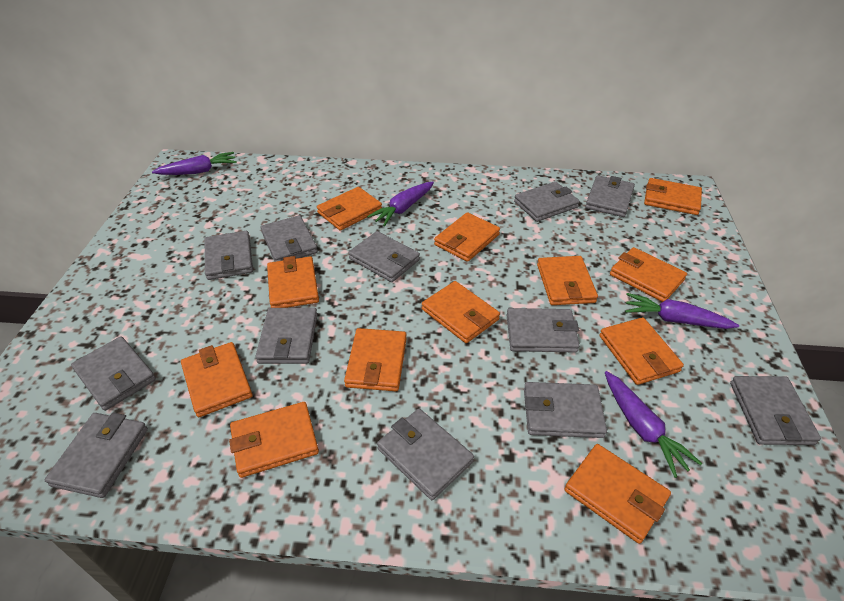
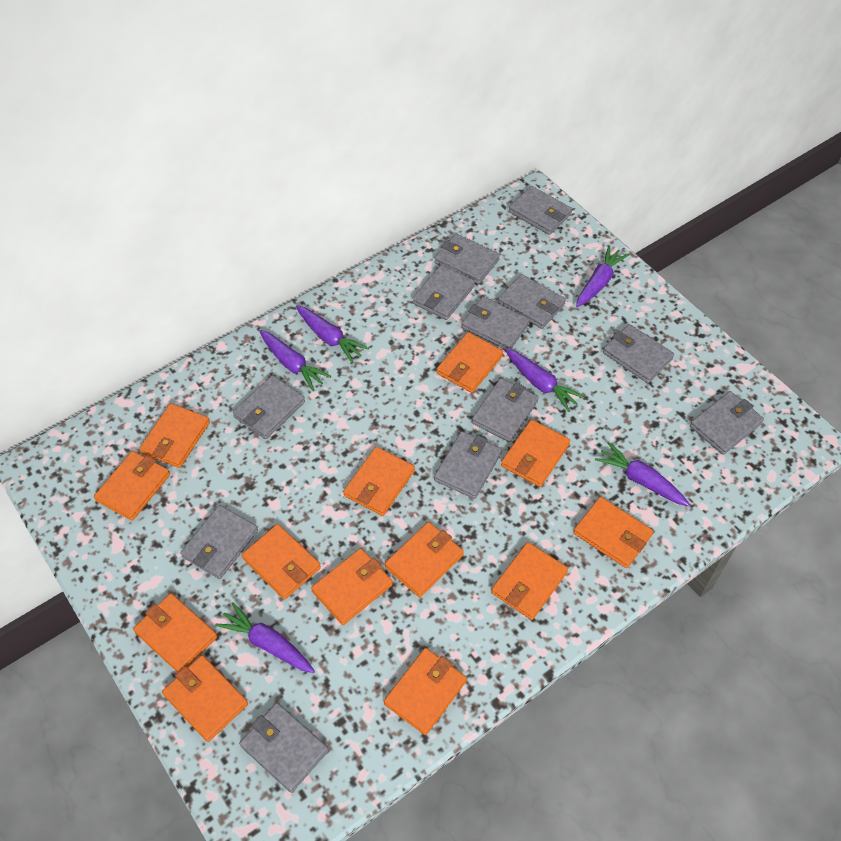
orange wallet: 12 -> 13
purple carrot: 4 -> 6

